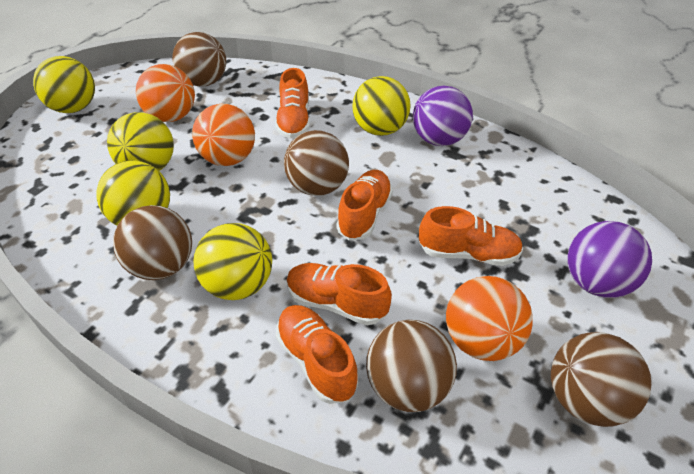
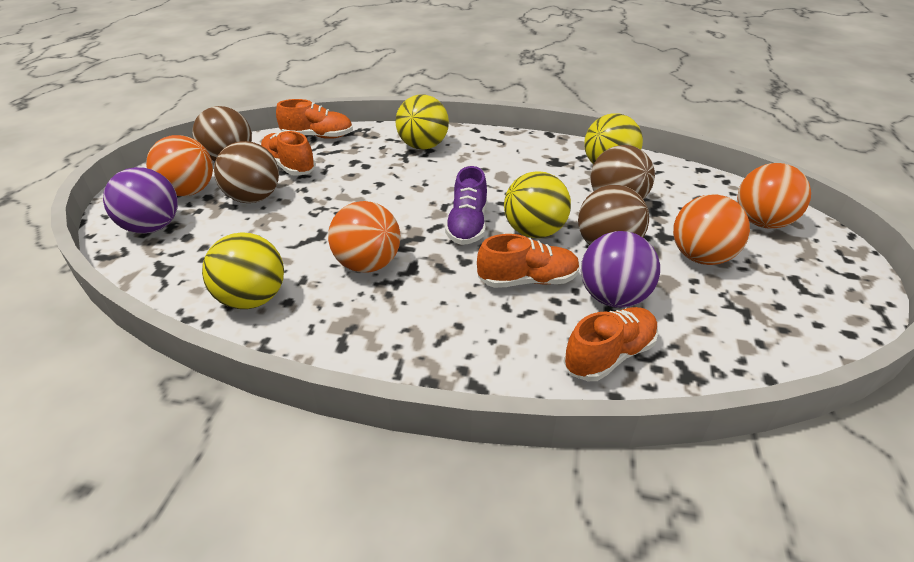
brown ball: 5 -> 4
orange ball: 3 -> 4
orange shoe: 5 -> 4
purple shoe: 0 -> 1
yellow ball: 5 -> 4

